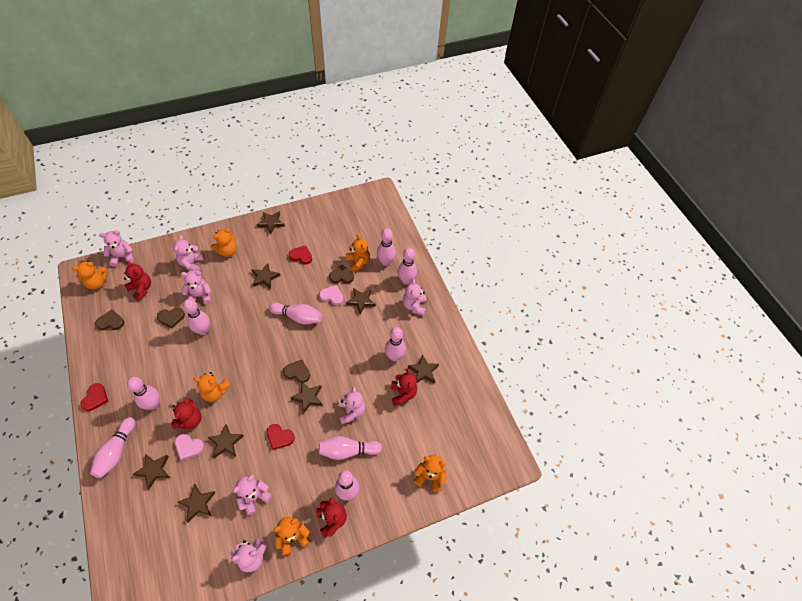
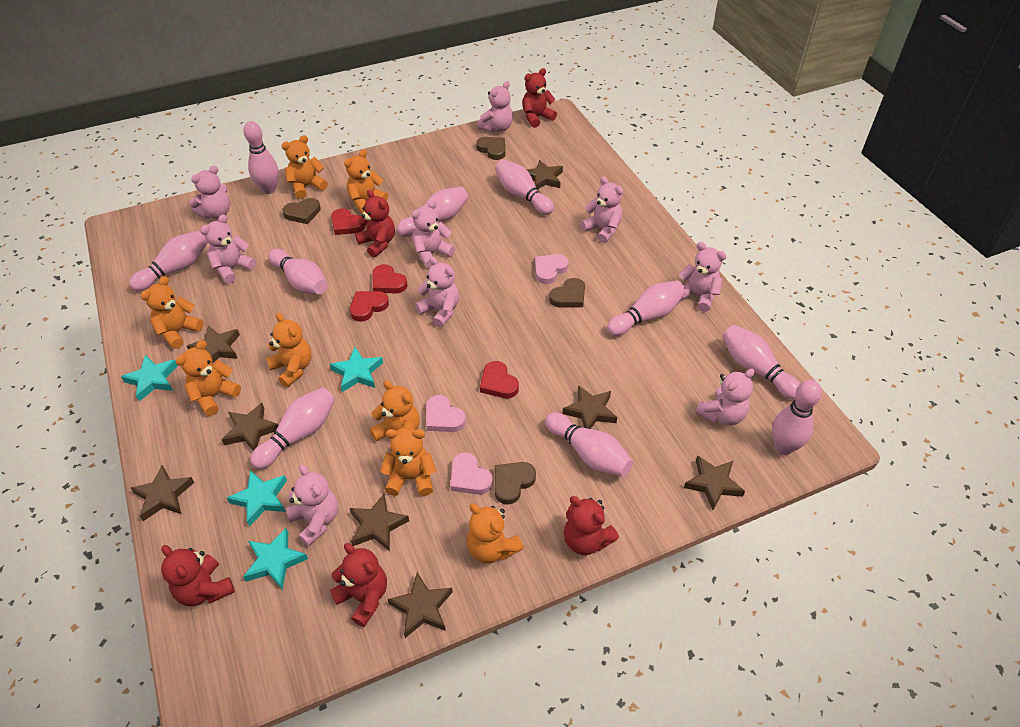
orange teddy bear: 6 -> 8
pink bowling pin: 9 -> 10
pink heart: 2 -> 3
pink teddy bear: 7 -> 9
red heart: 3 -> 4
red teddy bear: 4 -> 5
turquoise star: 0 -> 4

